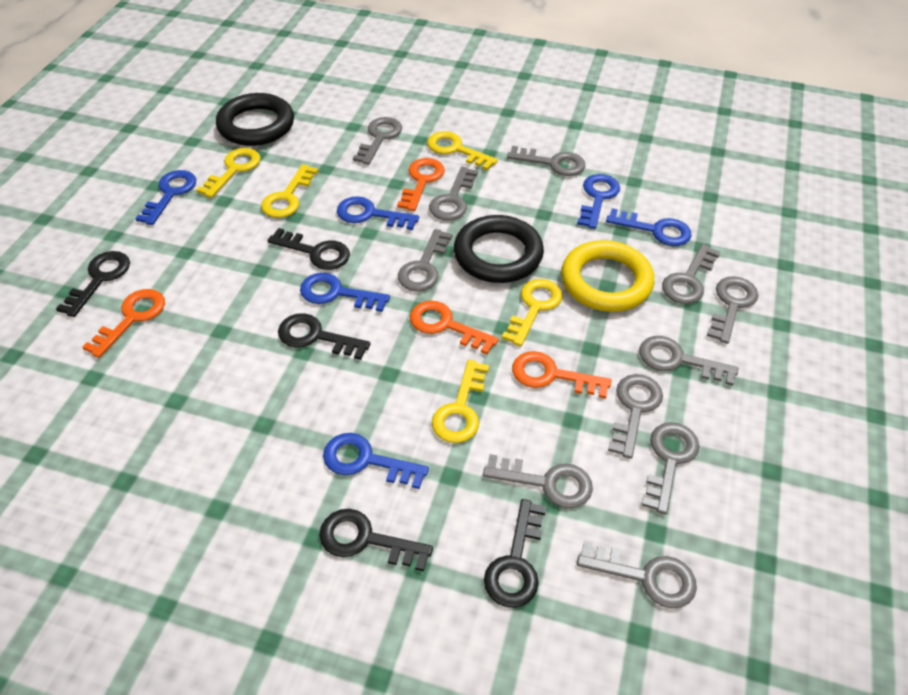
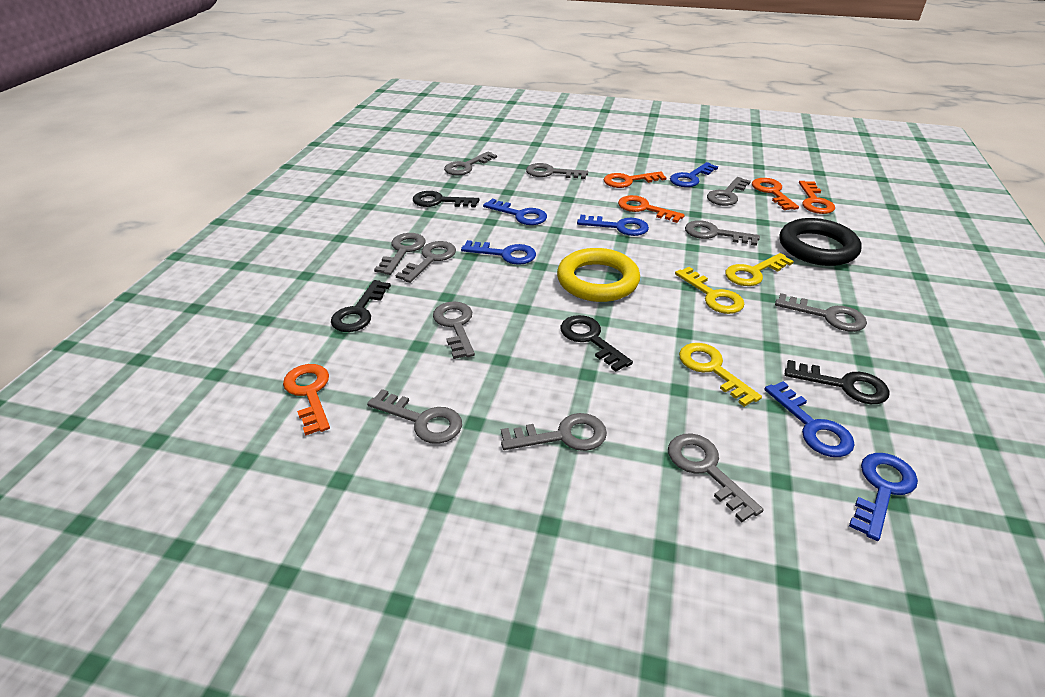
black key: 5 -> 4
black ring: 2 -> 1
orange key: 4 -> 5
yellow key: 5 -> 3

